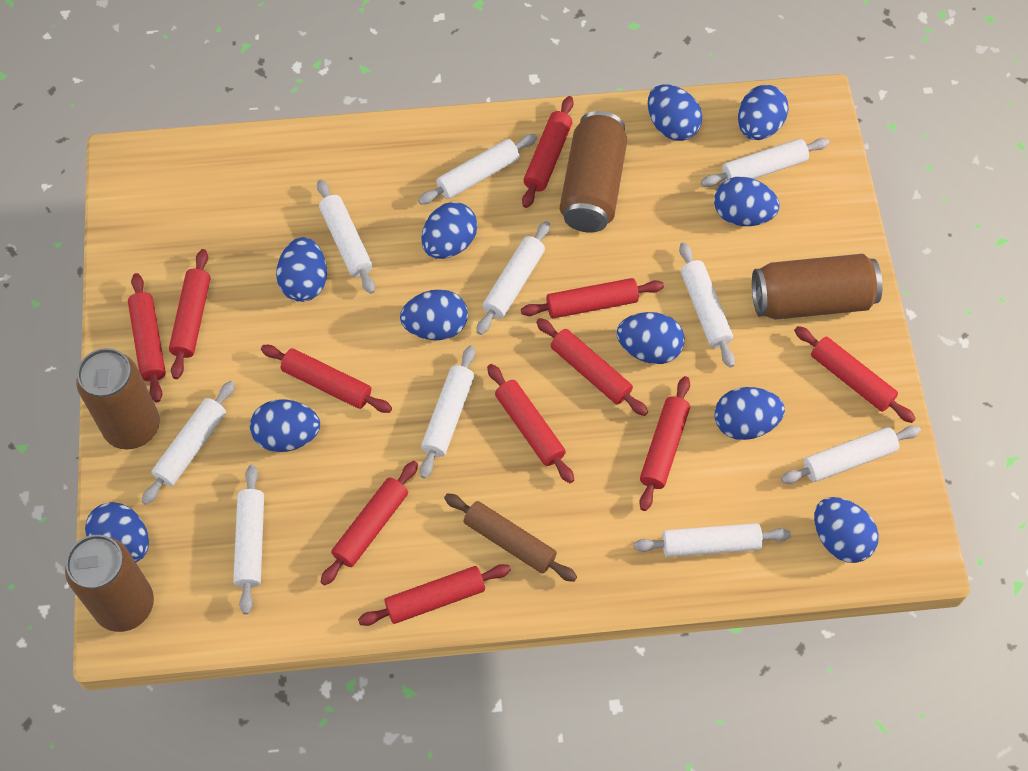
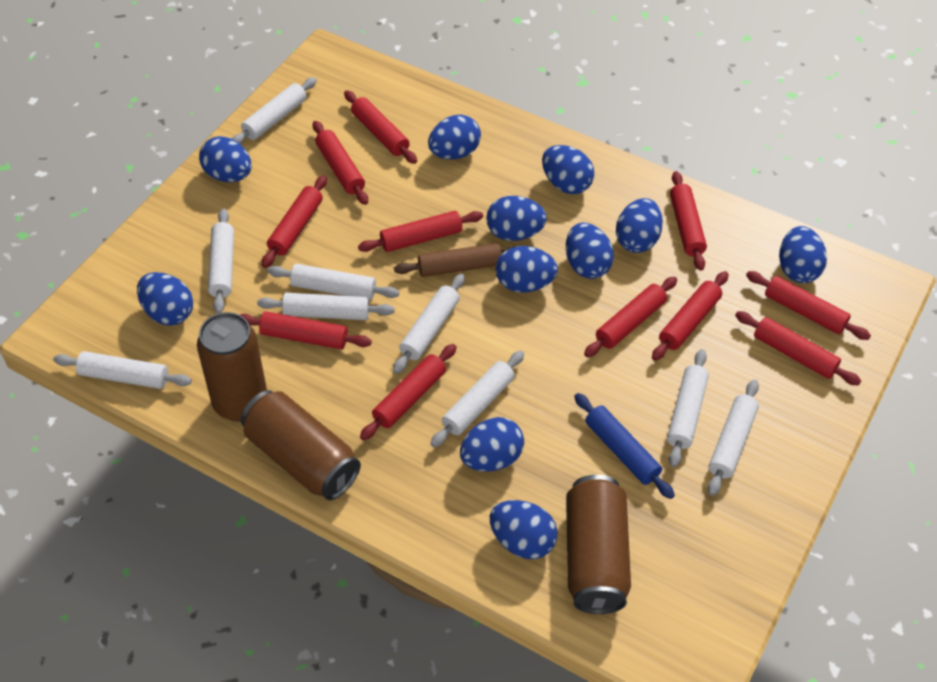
blue rolling pin: 0 -> 1
brown can: 4 -> 3
white rolling pin: 10 -> 9

